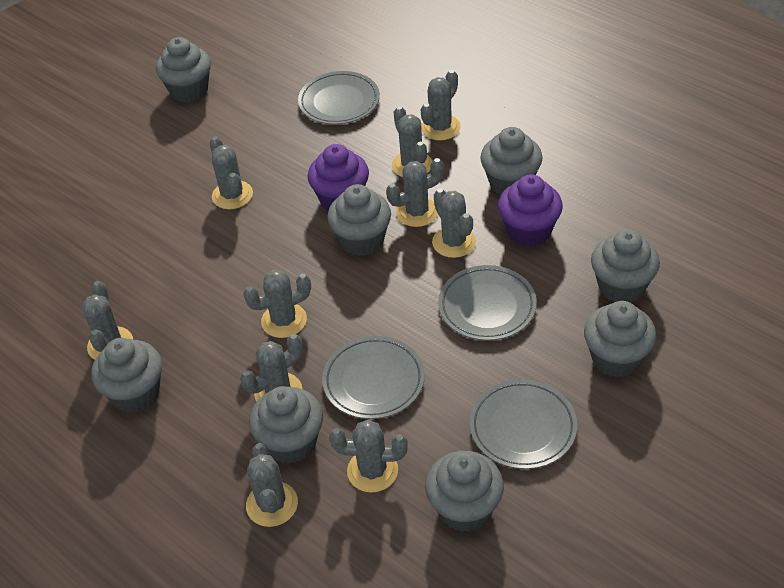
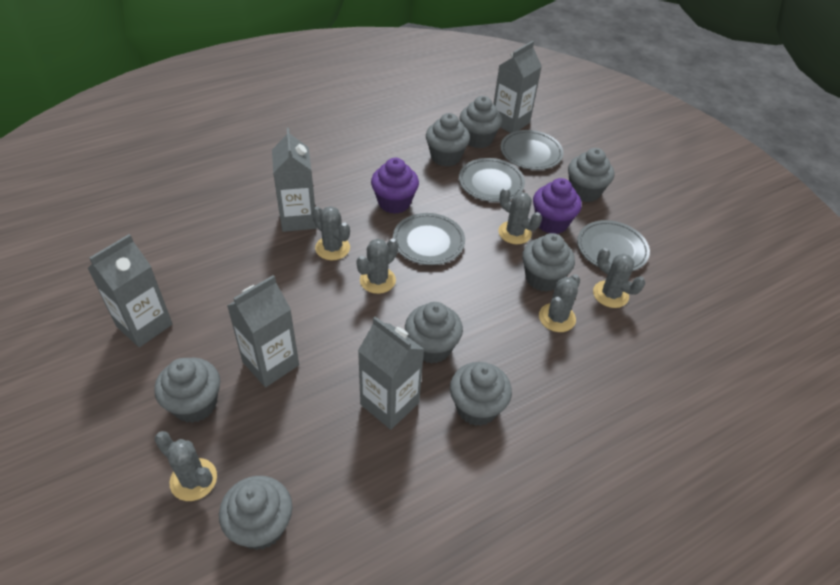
grey cactus: 10 -> 6
grey carton: 0 -> 5

